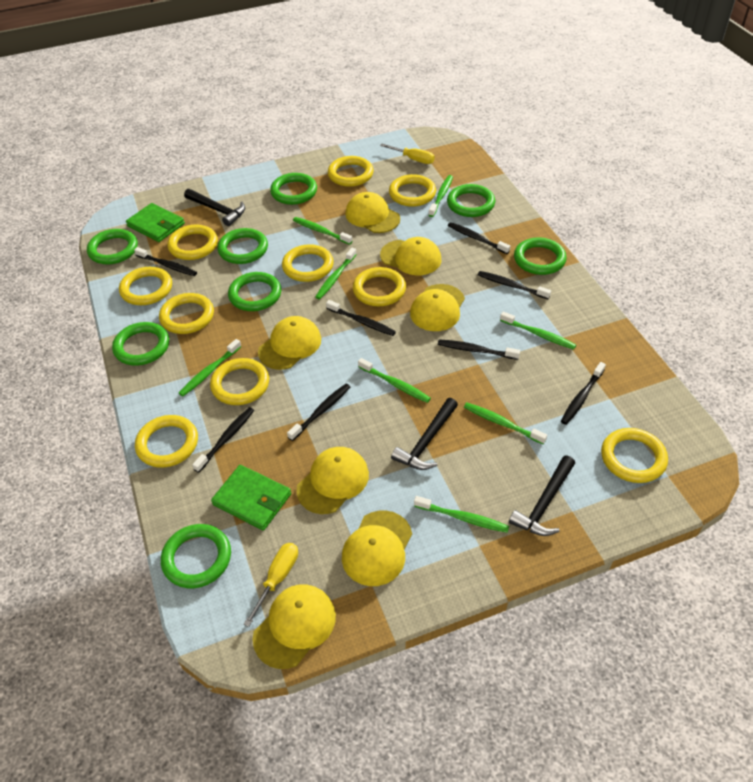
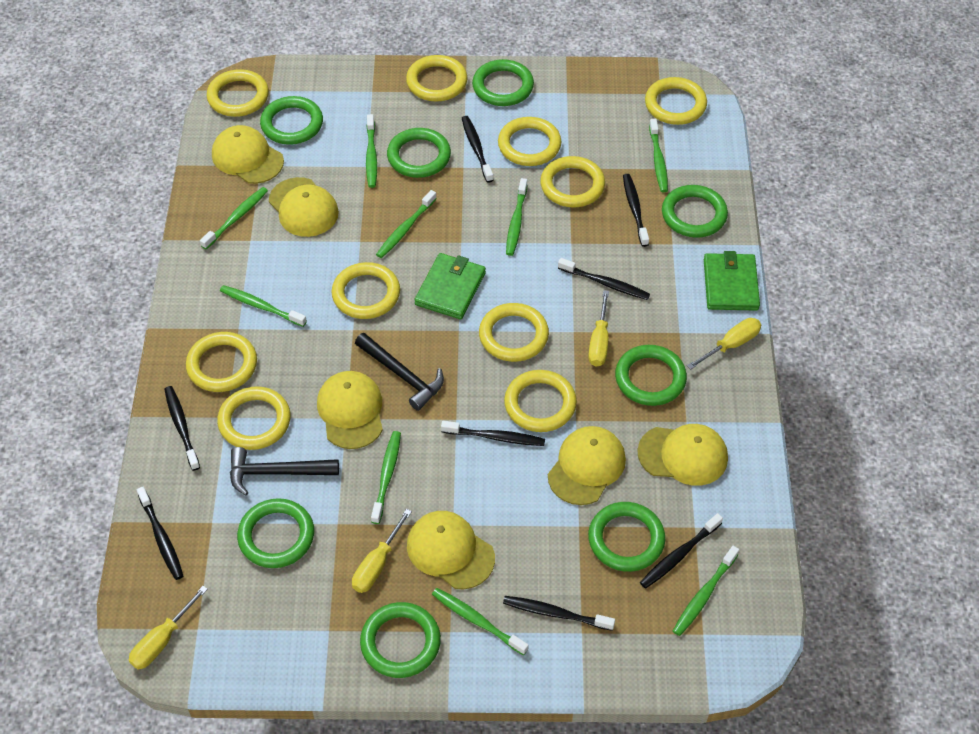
black hammer: 3 -> 2
green toothbrush: 8 -> 9
yellow cap: 7 -> 6
yellow screwdriver: 2 -> 4

